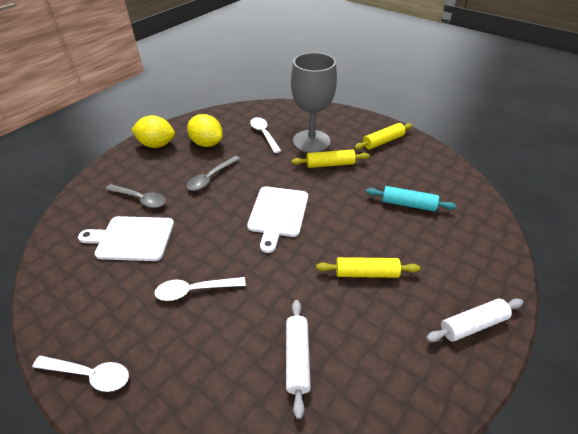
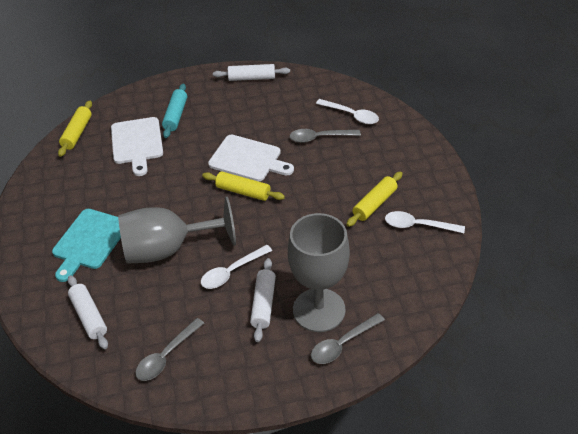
grey goblet: 1 -> 2
grey spoon: 2 -> 3
turquoise cutting board: 0 -> 1
white rolling pin: 2 -> 3
yellow lemon: 2 -> 0

